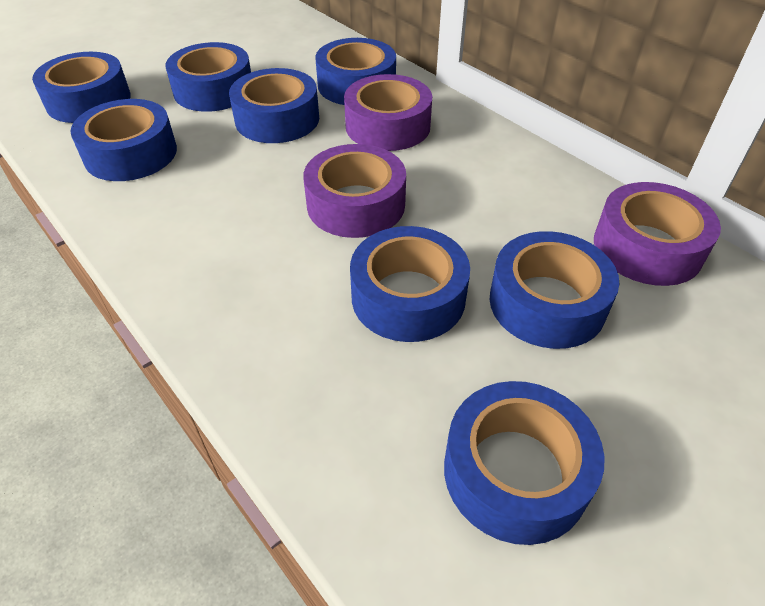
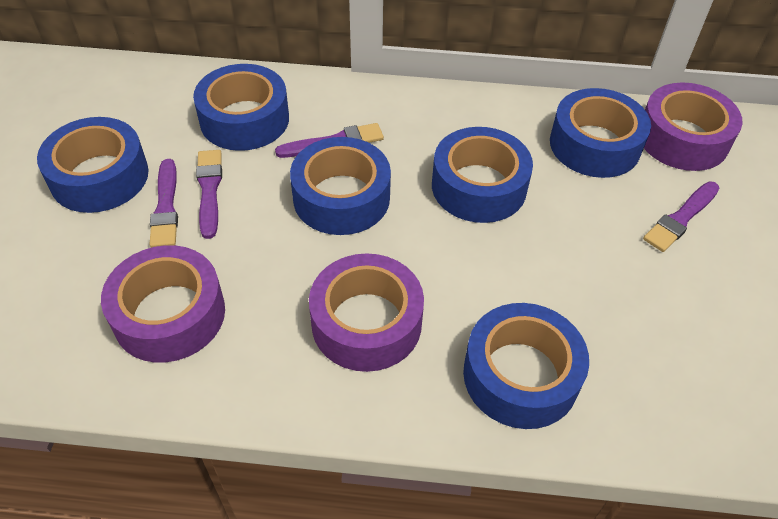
blue tape: 8 -> 6
purple brush: 0 -> 4

